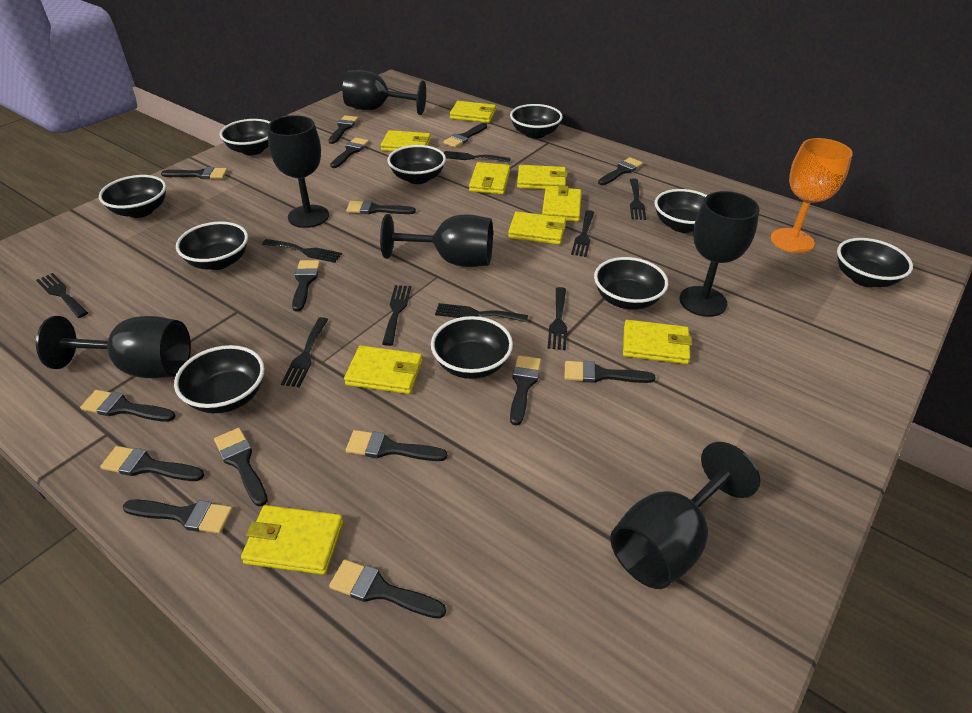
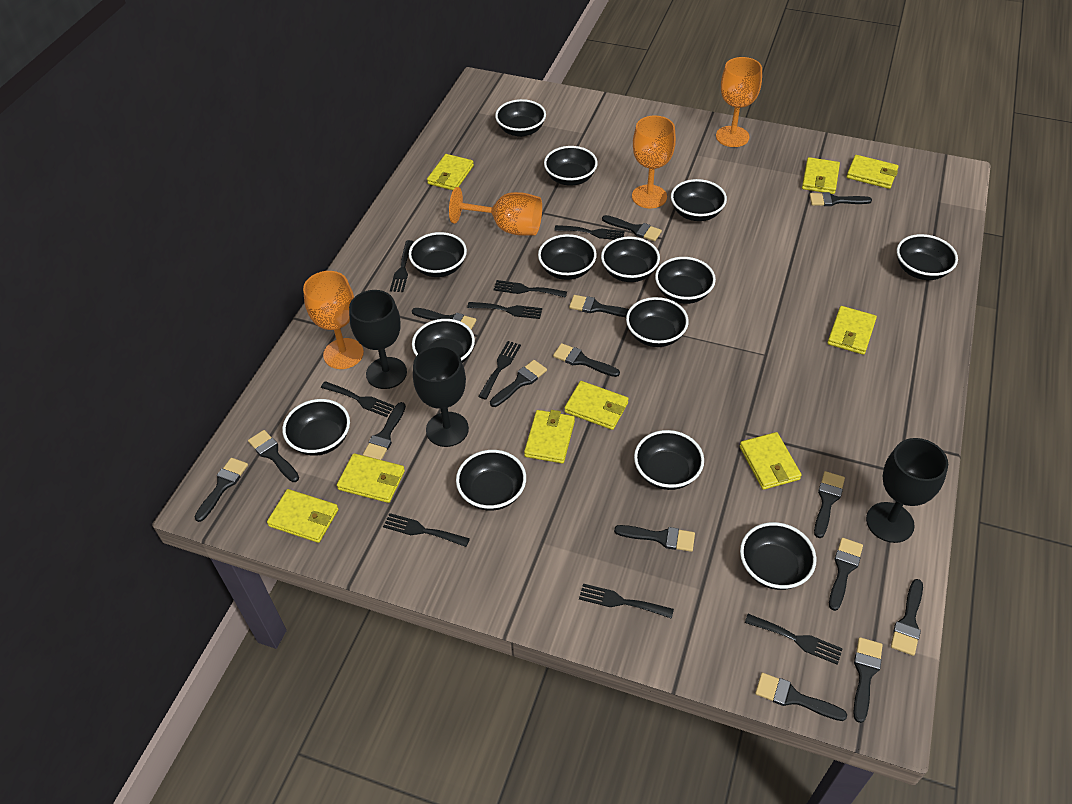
black bowl: 10 -> 14
black goblet: 6 -> 3
orange goblet: 1 -> 4

